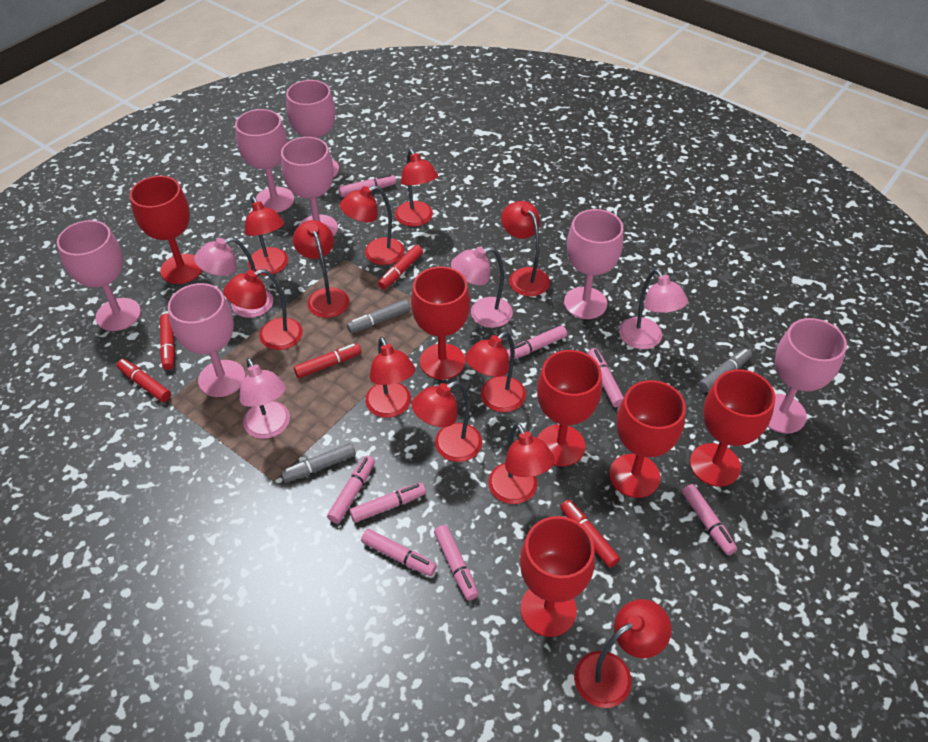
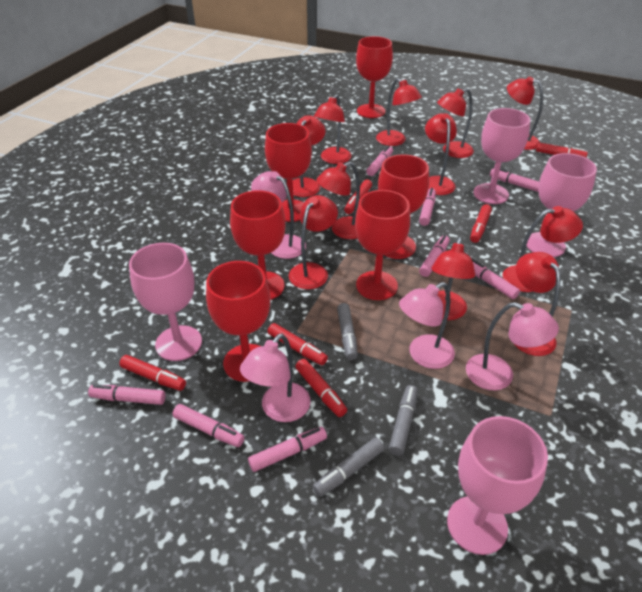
pink goblet: 7 -> 4
red marker: 5 -> 6

